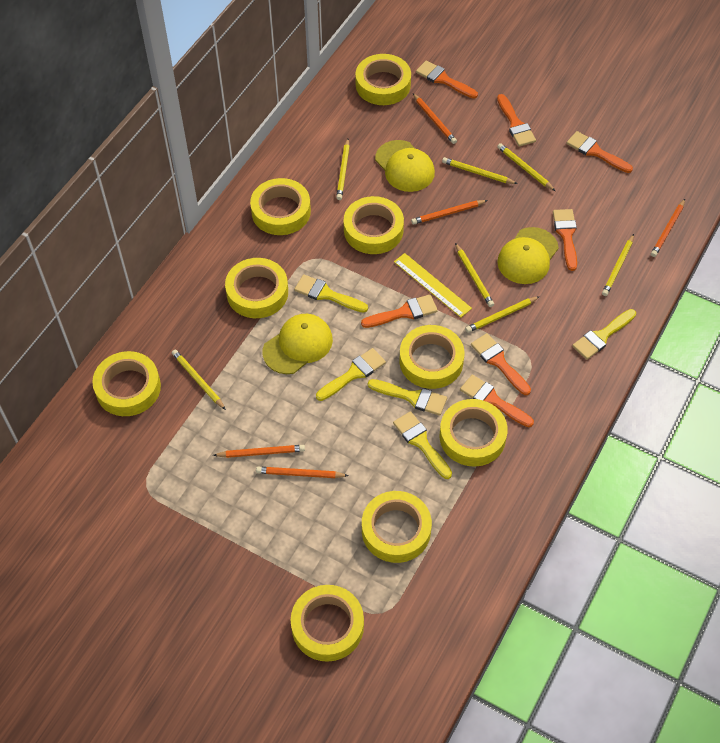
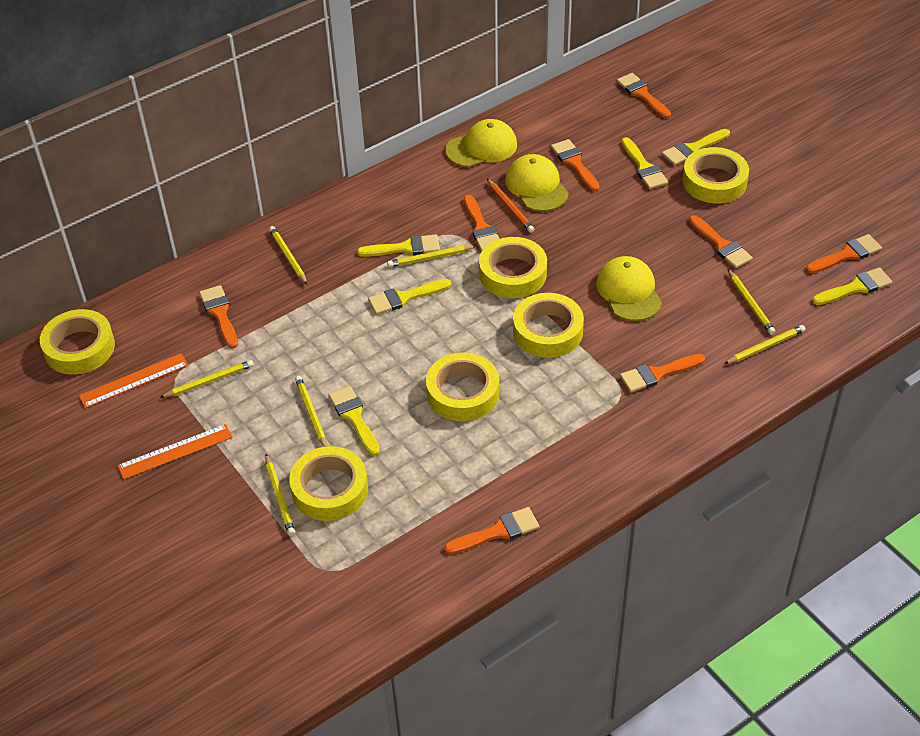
orange brush: 7 -> 8
orange pencil: 5 -> 1
orange ruler: 0 -> 2
yellow brush: 5 -> 6
yellow ruler: 1 -> 0
yellow tape: 9 -> 6

